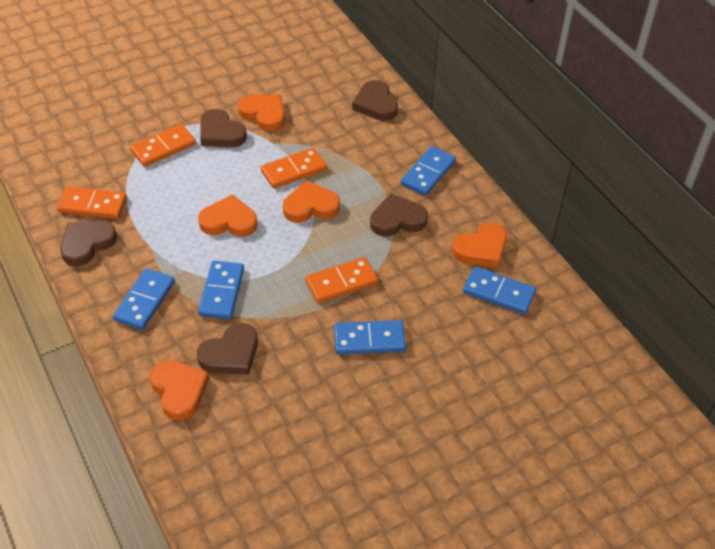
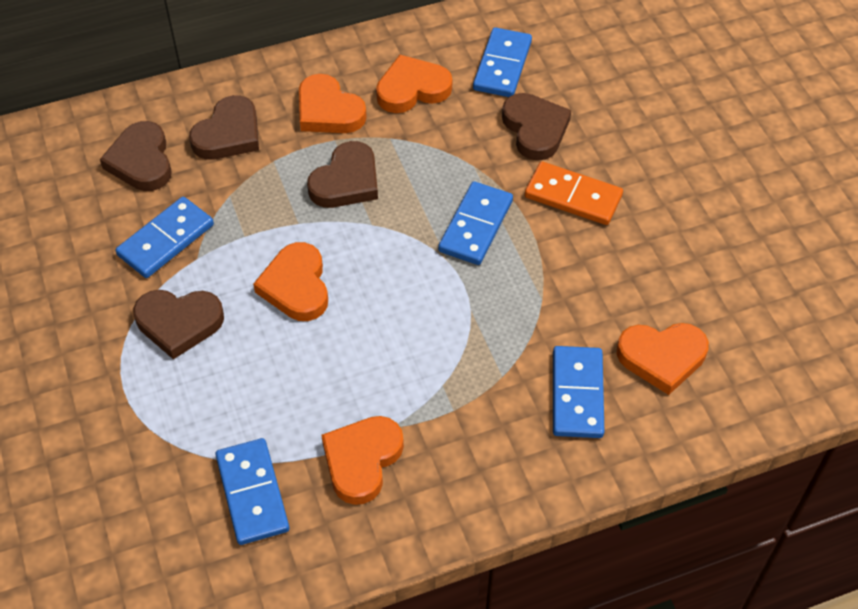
orange domino: 4 -> 1

